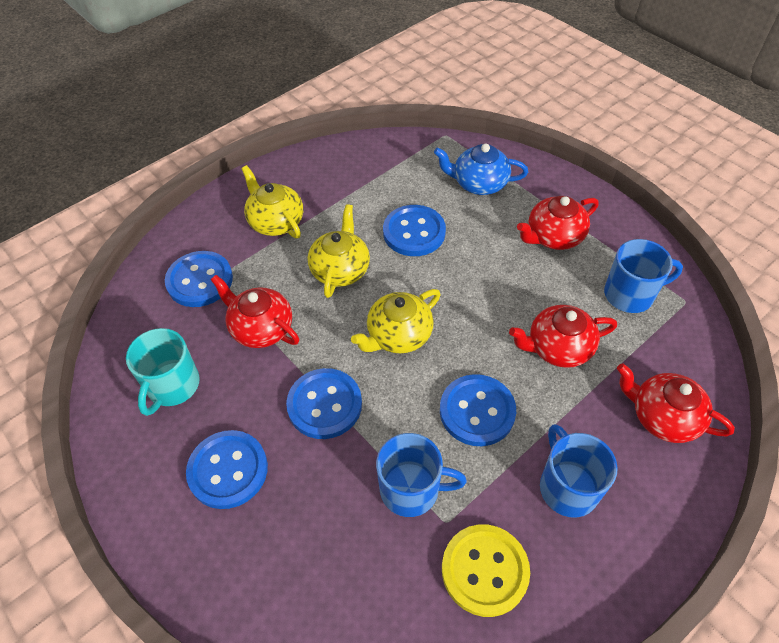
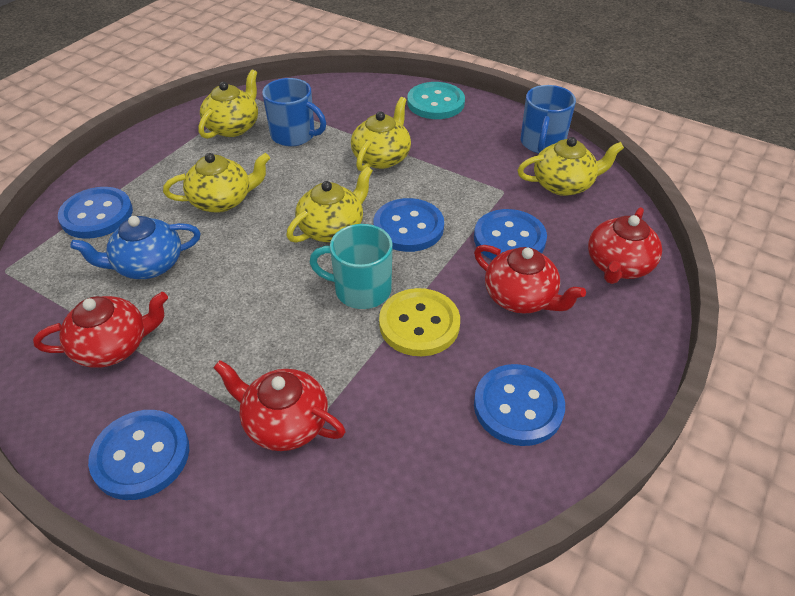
blue mug: 3 -> 2
turquoise button: 0 -> 1
yellow teapot: 3 -> 5

